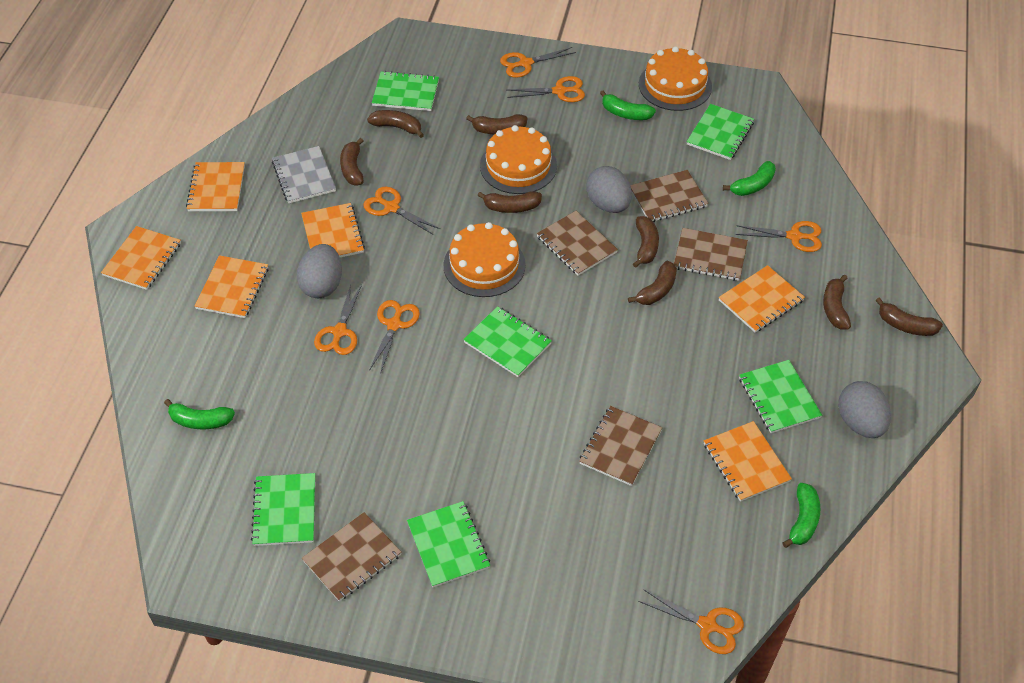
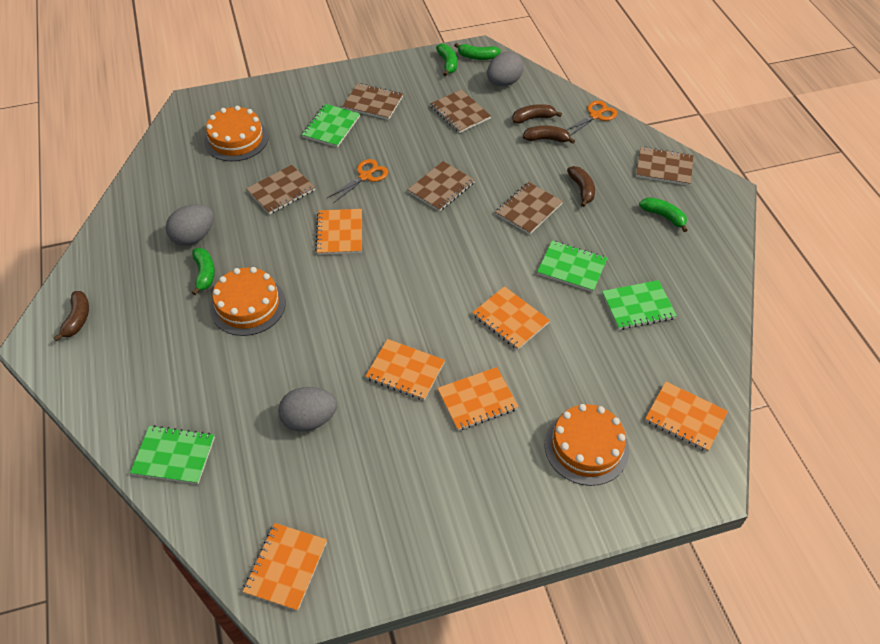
brown banana: 8 -> 4
brown notebook: 5 -> 6
green notebook: 6 -> 4
grey notebook: 1 -> 0
orange scissors: 7 -> 2

